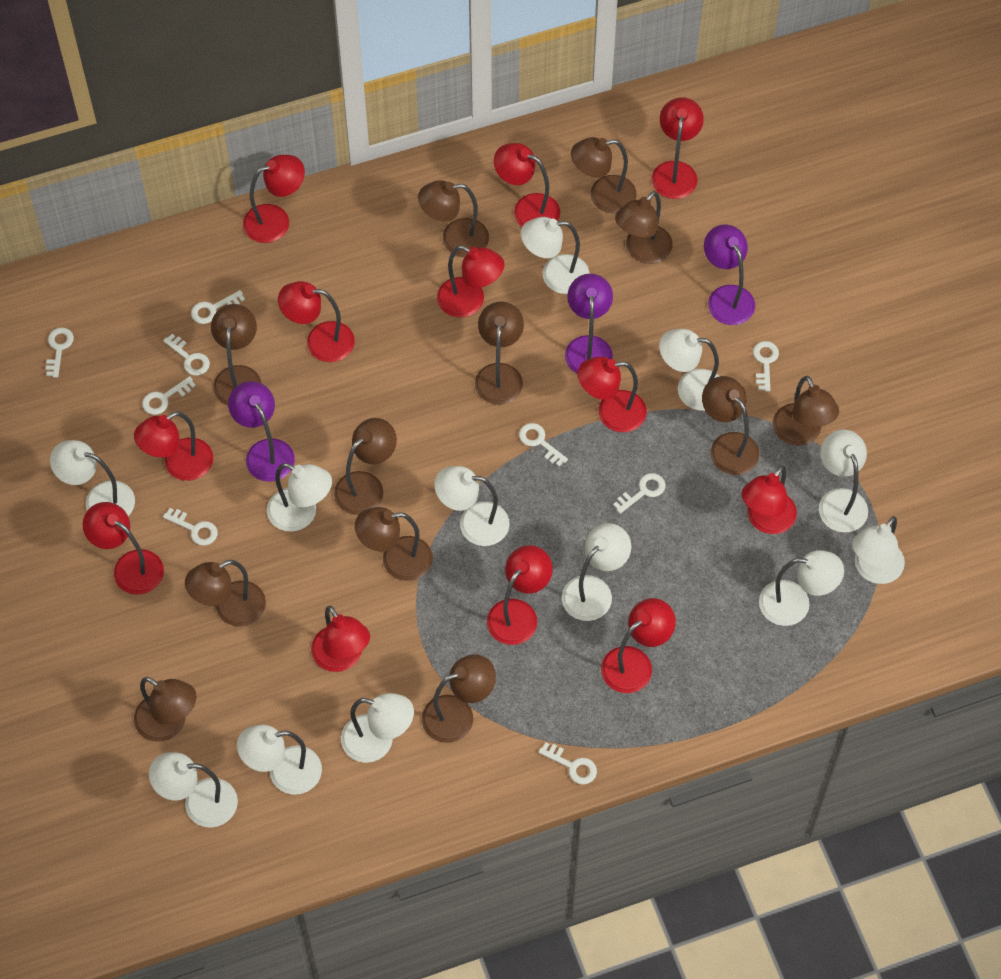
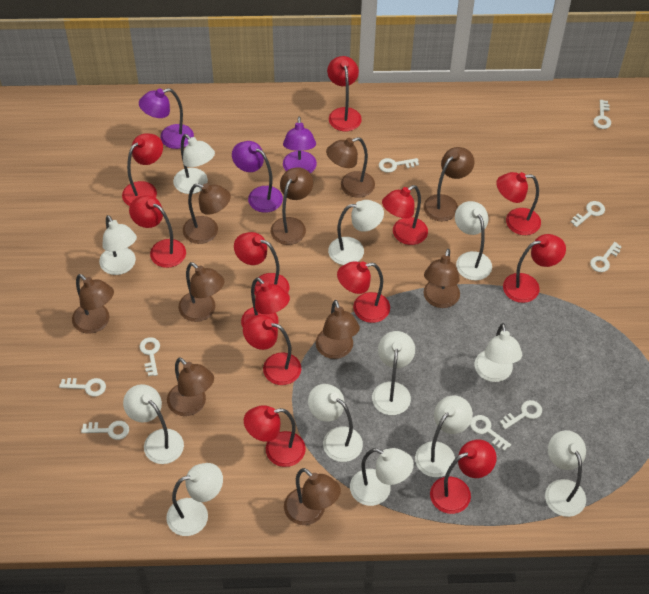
brown lamp: 12 -> 10

